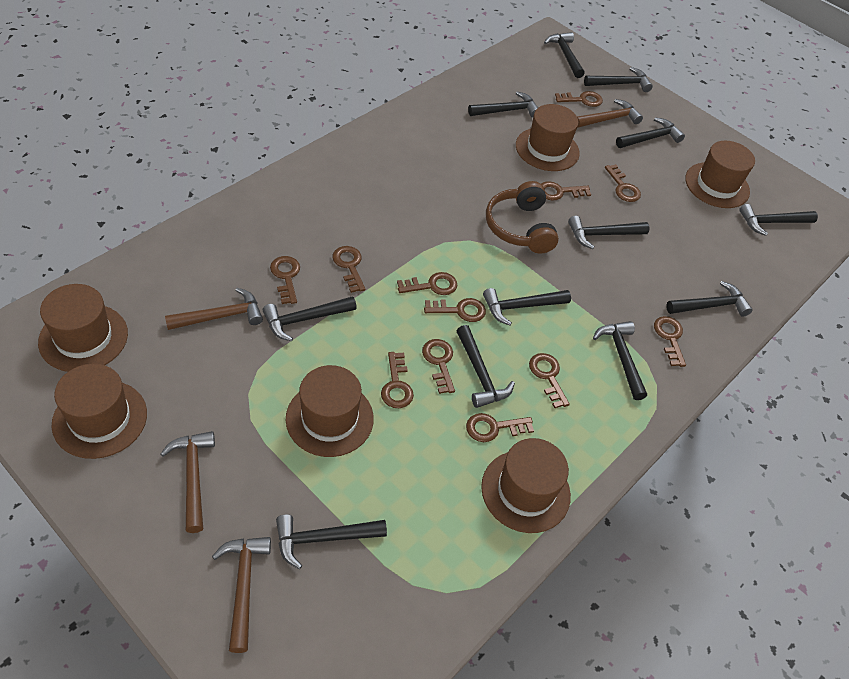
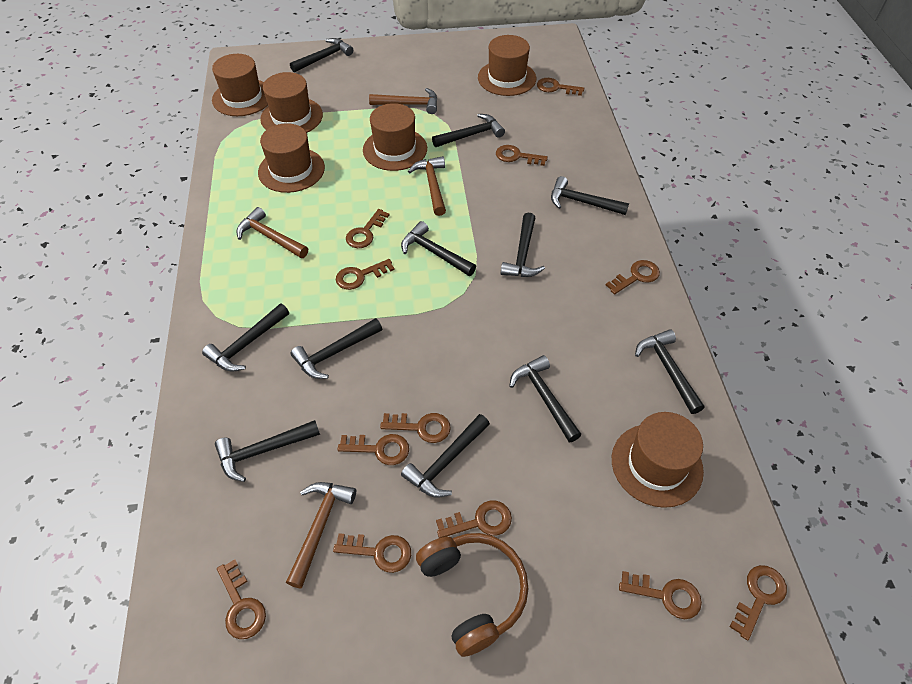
black hammer: 12 -> 11

